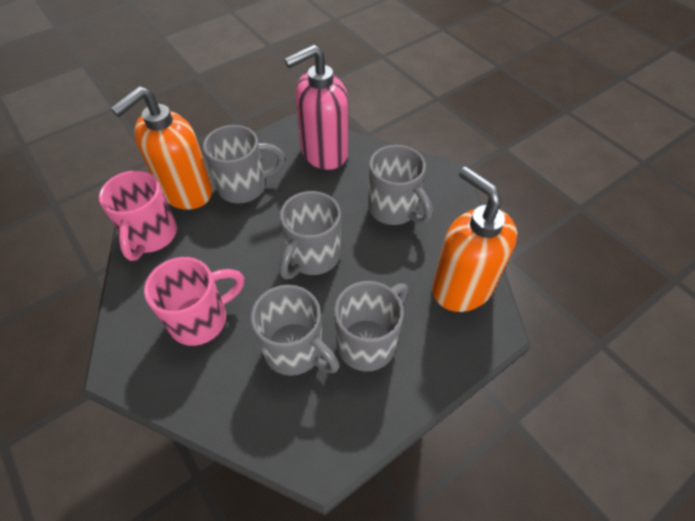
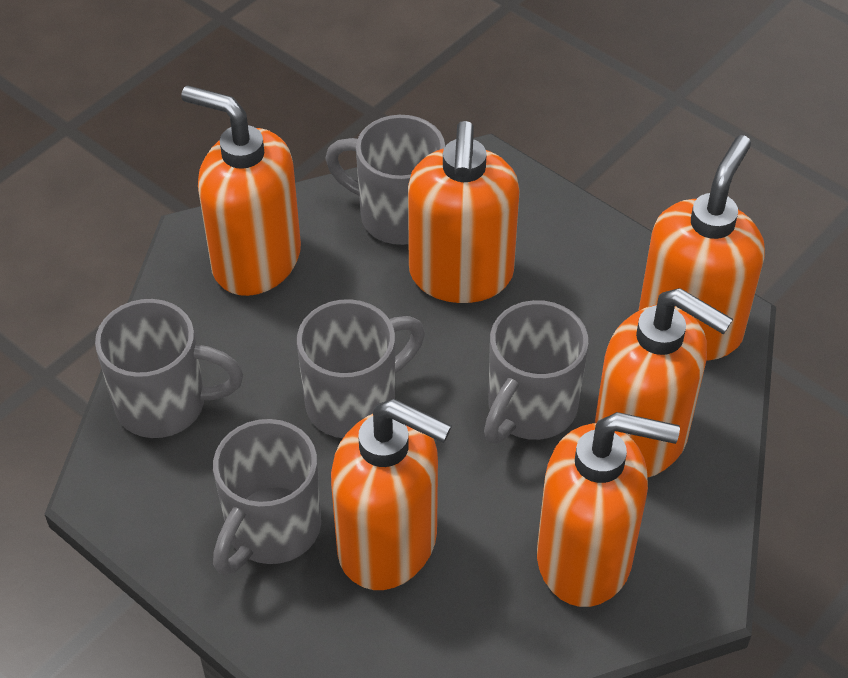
orange soap dispenser: 2 -> 6
pink mug: 2 -> 0
pink soap dispenser: 1 -> 0

